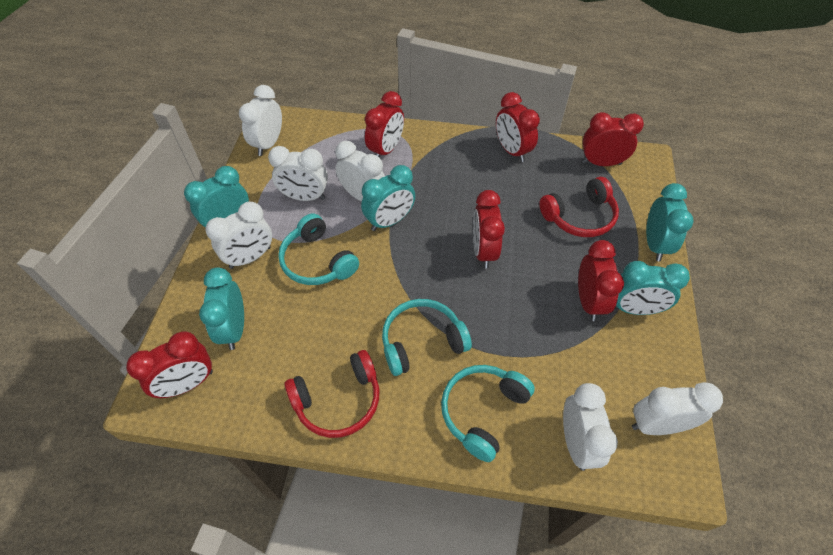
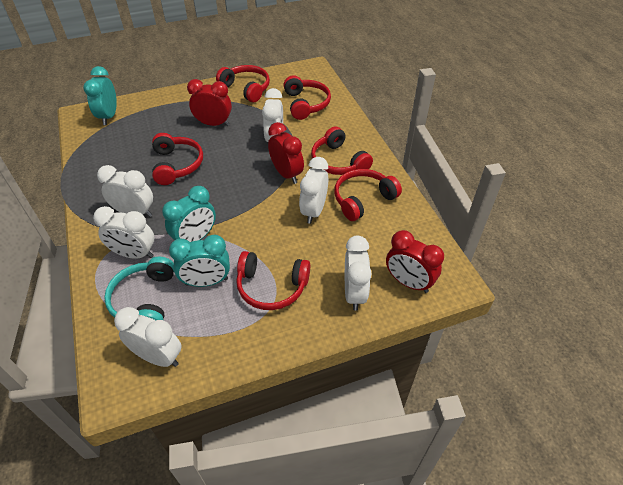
red clock: 6 -> 3
red headphones: 2 -> 6
turquoise clock: 5 -> 3
turquoise headphones: 3 -> 1

